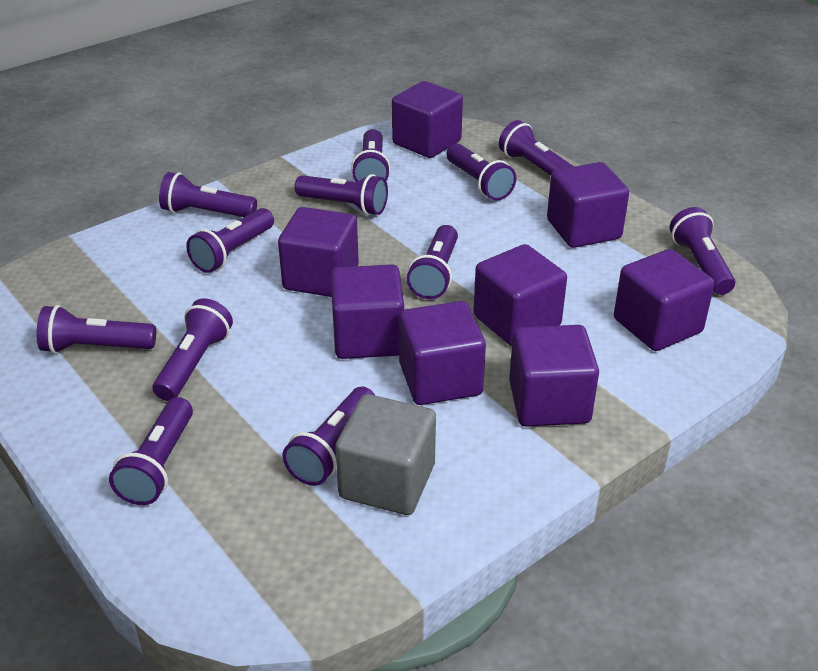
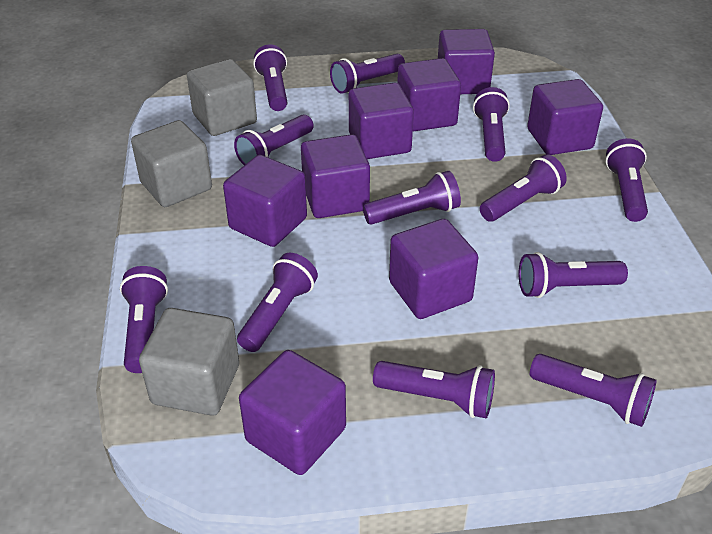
grey cube: 1 -> 3

